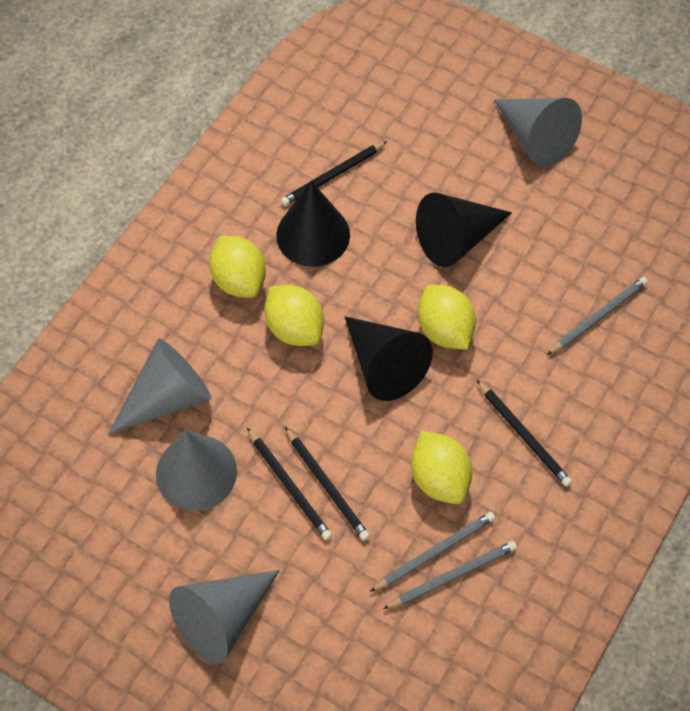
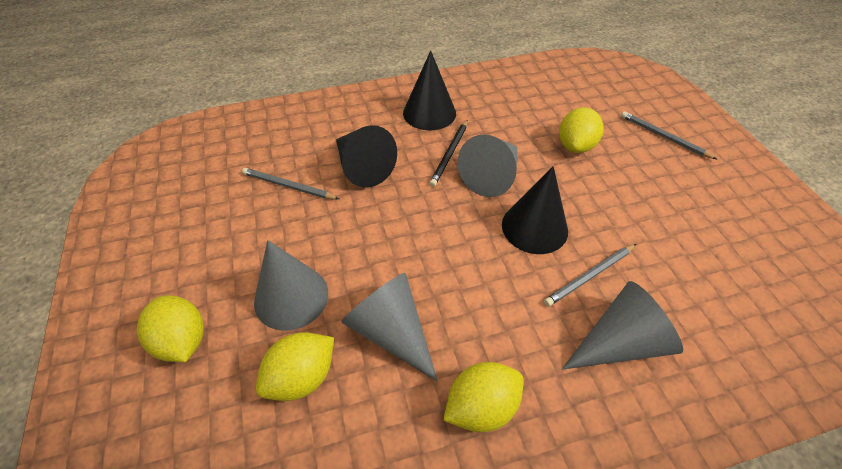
black pencil: 4 -> 1

